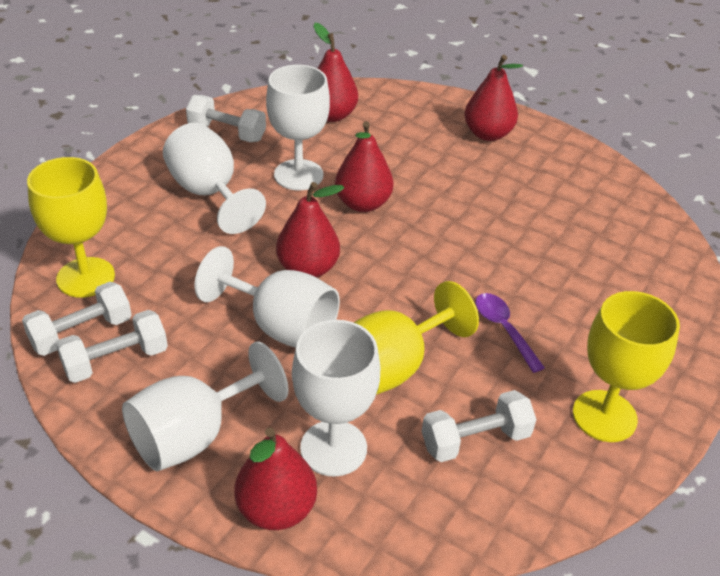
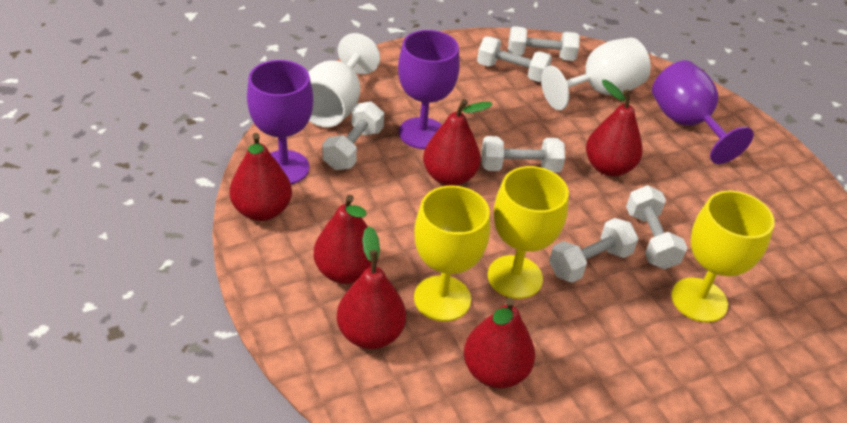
purple goblet: 0 -> 3
purple spoon: 1 -> 0
red pear: 5 -> 6
white dumbbell: 4 -> 6
white goblet: 5 -> 2

